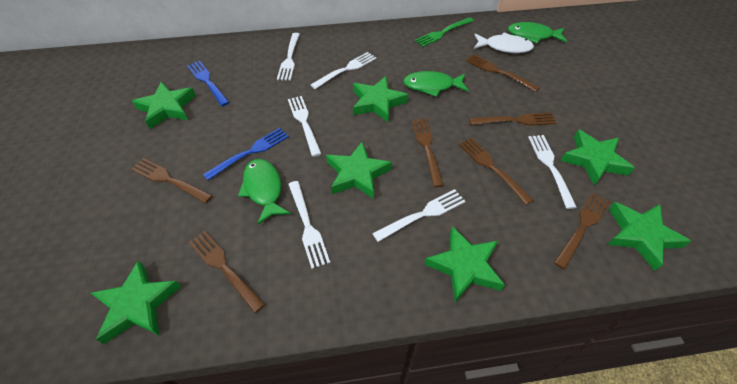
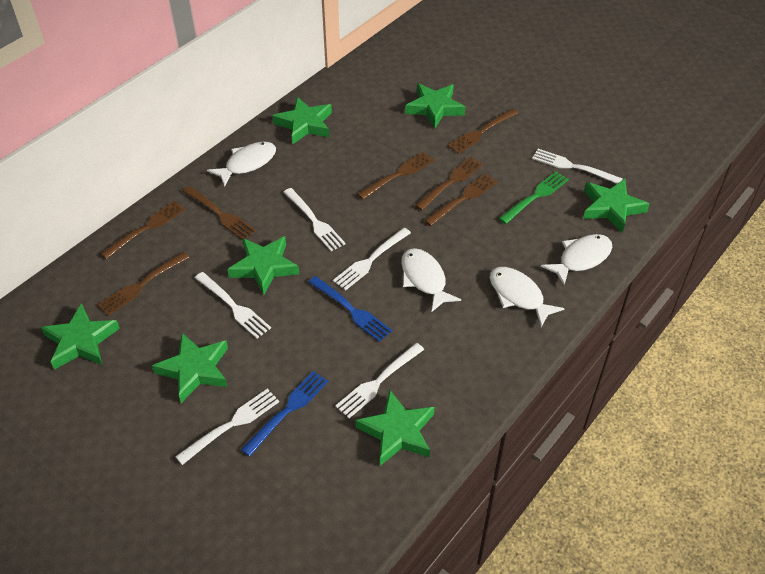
green fish: 3 -> 0
white fish: 1 -> 4

